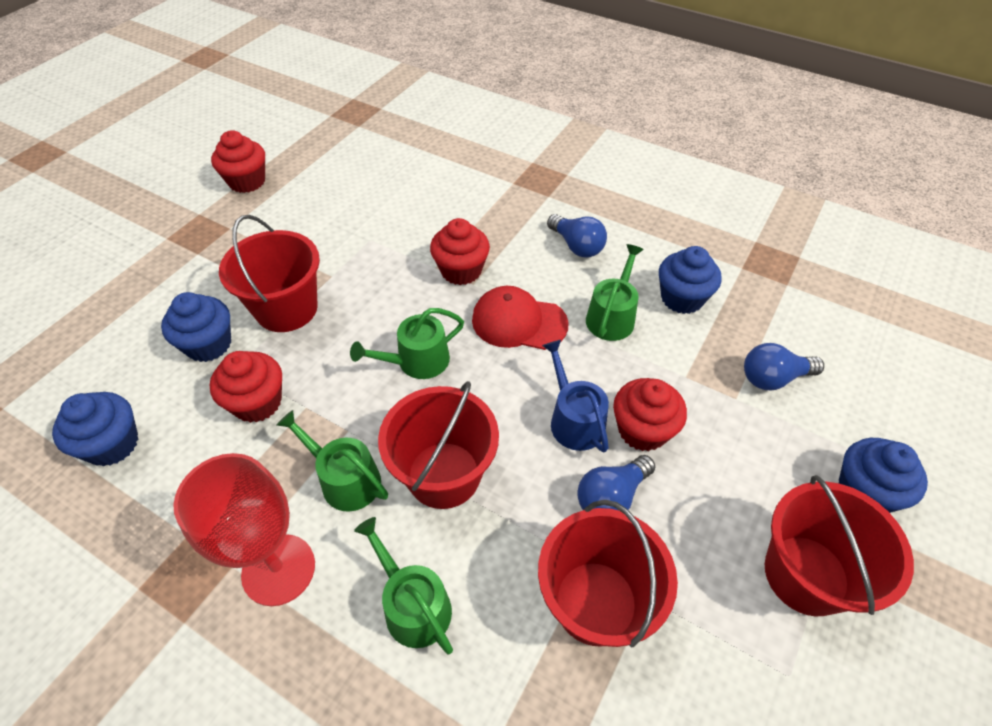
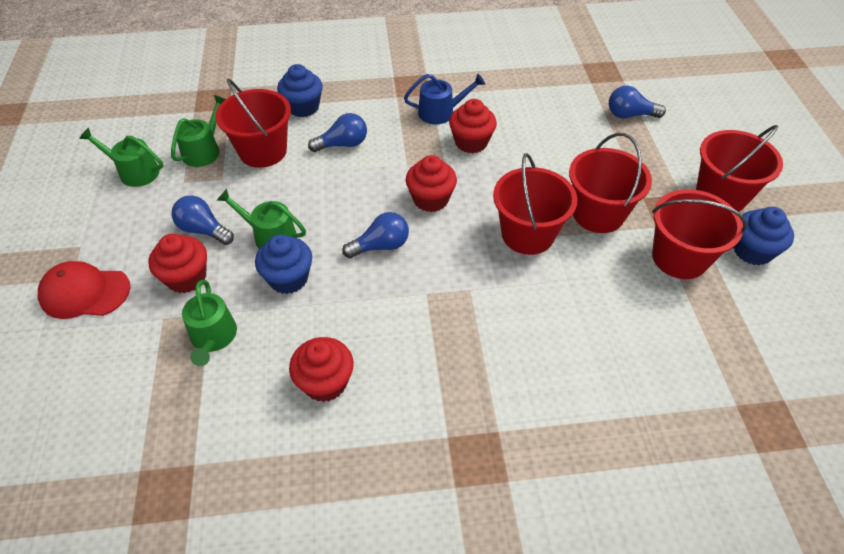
blue cupcake: 4 -> 3
blue light bulb: 3 -> 4
red bucket: 4 -> 5
red goblet: 1 -> 0

